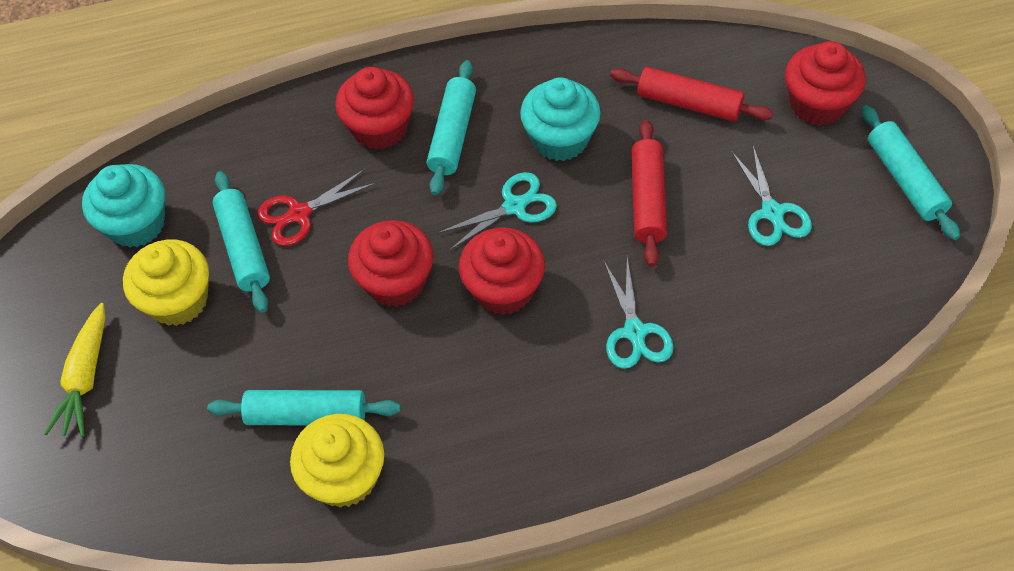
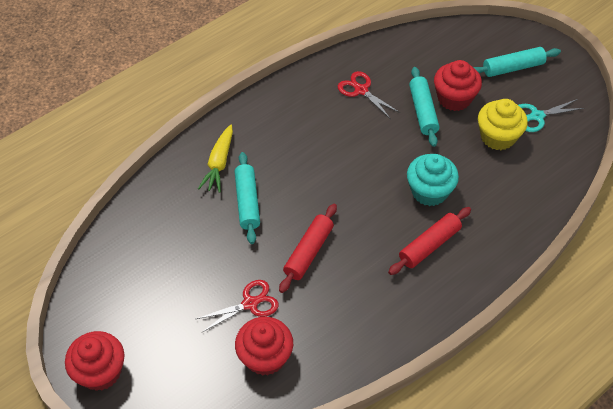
red cupcake: 4 -> 3
red scissors: 1 -> 2
turquoise cupcake: 2 -> 1
turquoise rolling pin: 4 -> 3
turquoise scissors: 3 -> 1
yellow cupcake: 2 -> 1

